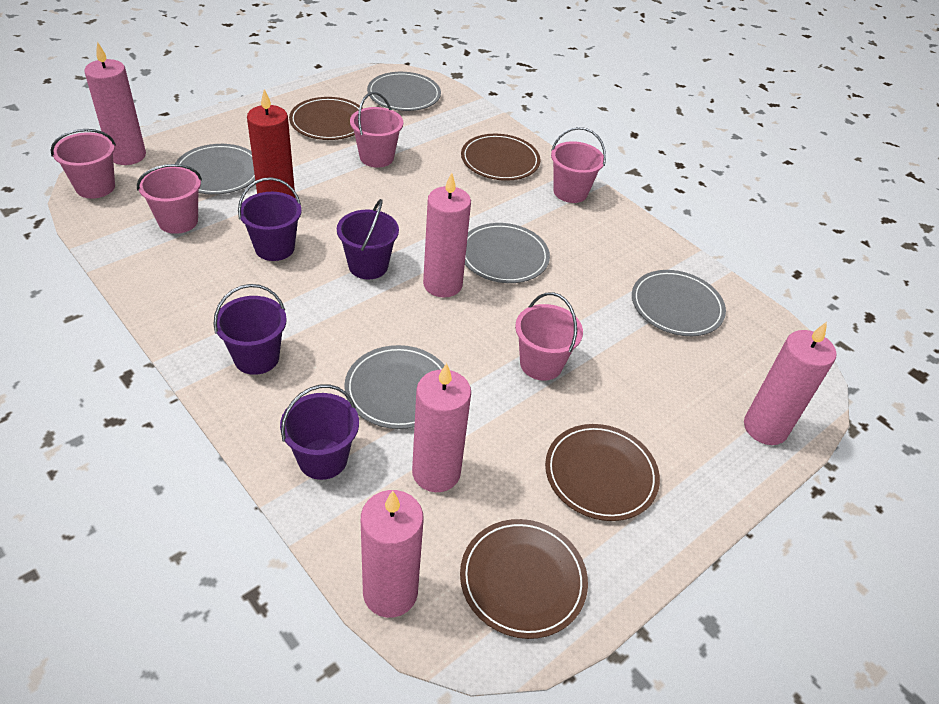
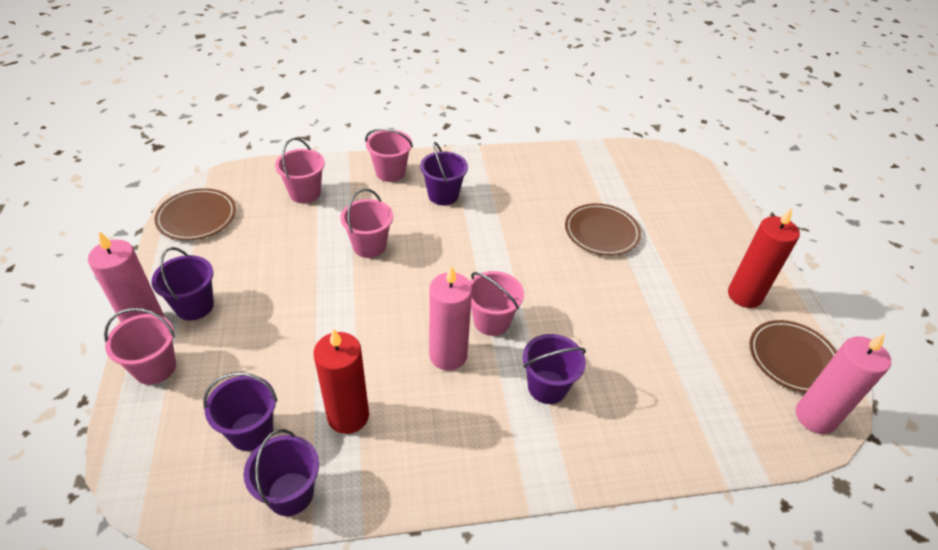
brown plate: 4 -> 3
grey plate: 5 -> 0
pink candle: 5 -> 3
purple bucket: 4 -> 5
red candle: 1 -> 2

